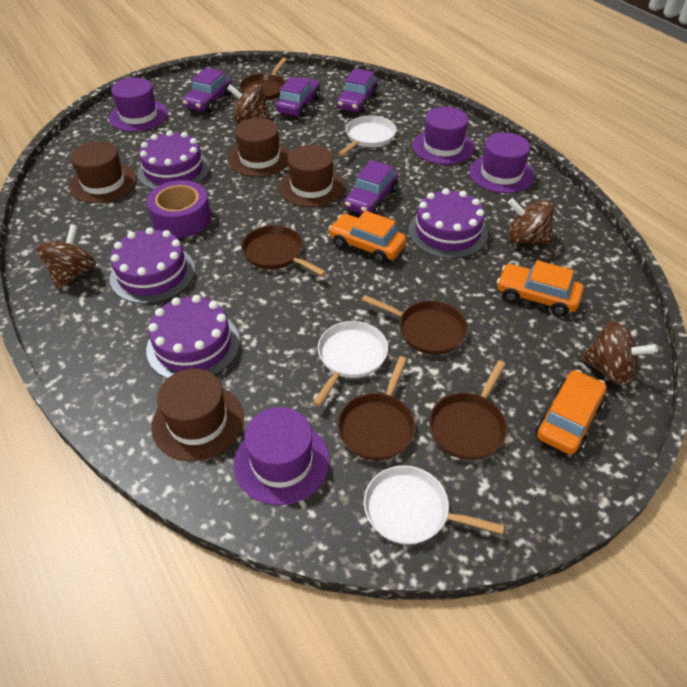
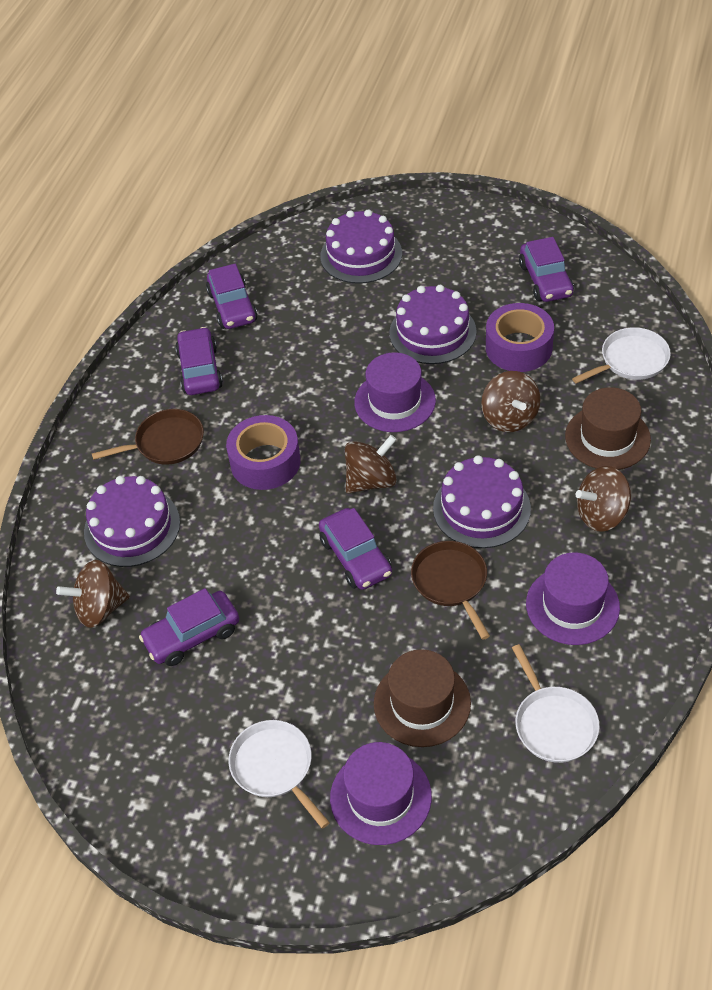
brown hat: 4 -> 2
brown pan: 5 -> 2
orange car: 3 -> 0
purple car: 4 -> 5
purple hat: 4 -> 3
purple tape: 1 -> 2

